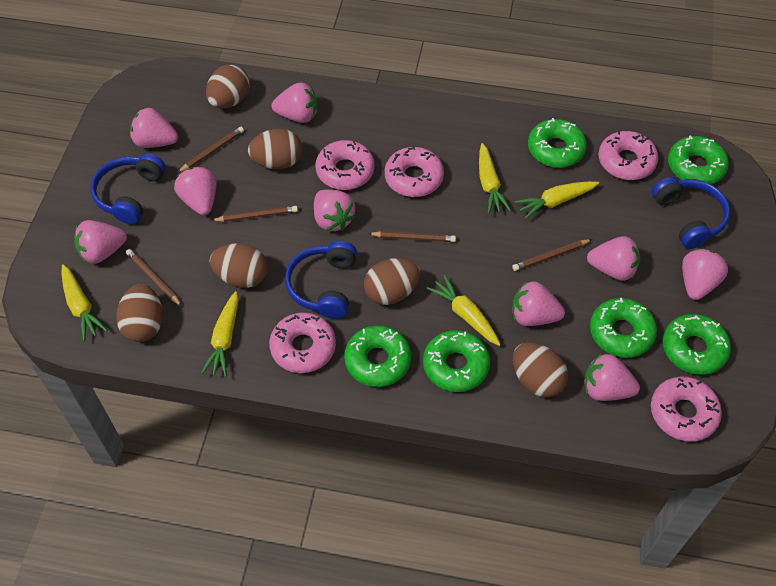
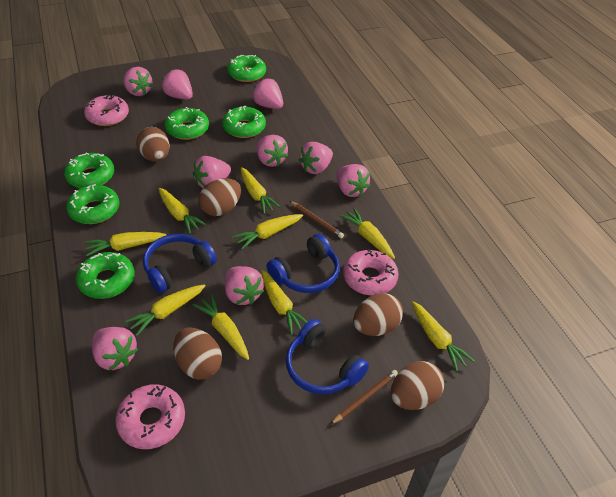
brown egg: 6 -> 5
brown pencil: 5 -> 2
pink donut: 5 -> 3
yellow carrot: 5 -> 9

